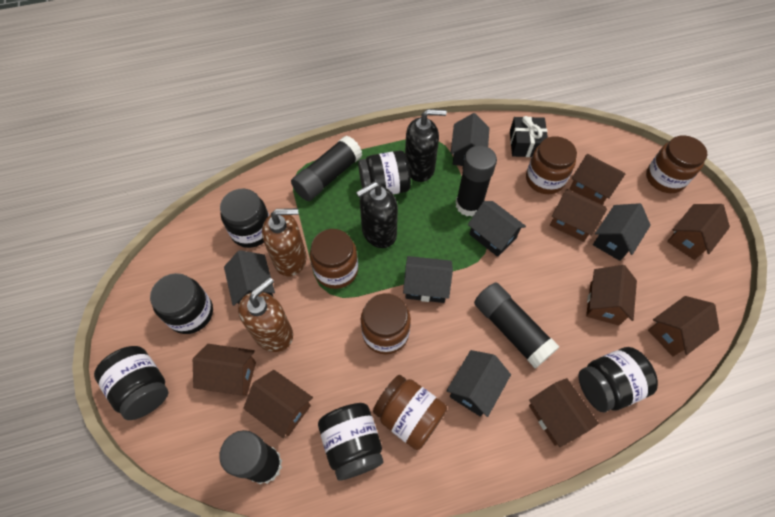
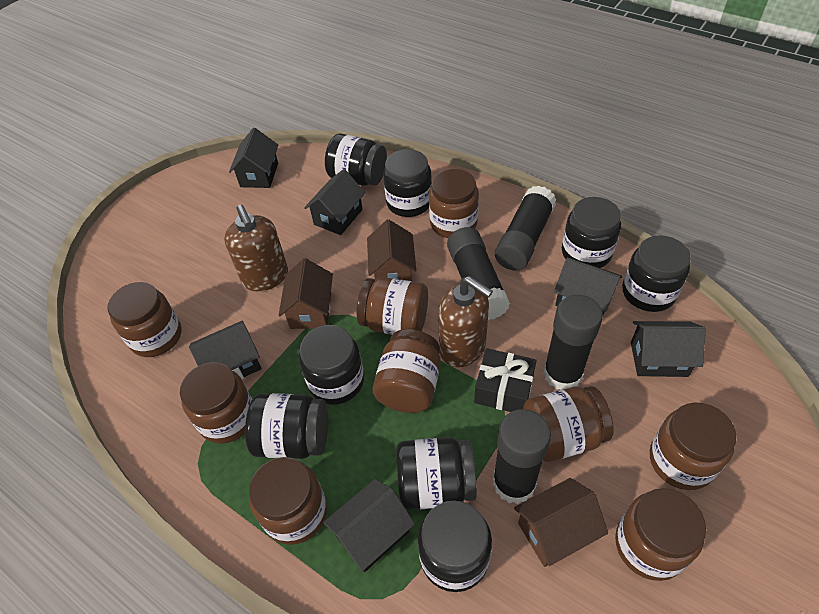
black jar: 6 -> 8
black soap dispenser: 2 -> 0
brown house: 8 -> 3
brown jar: 5 -> 9

